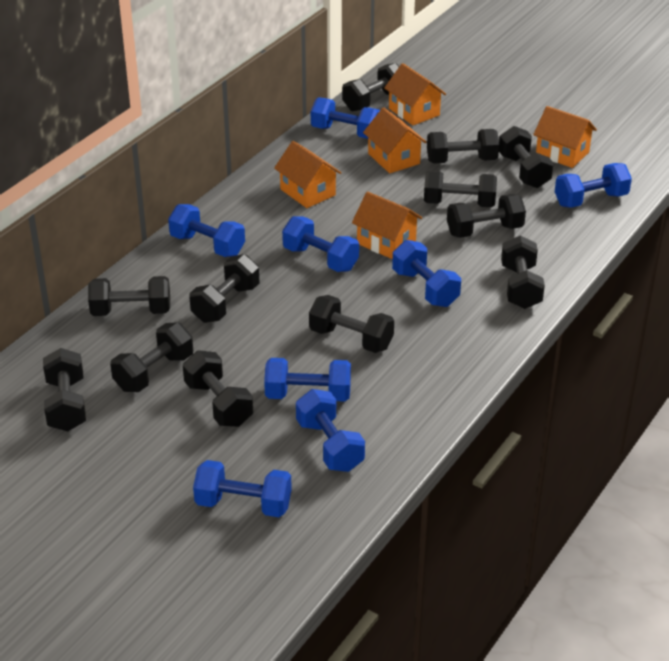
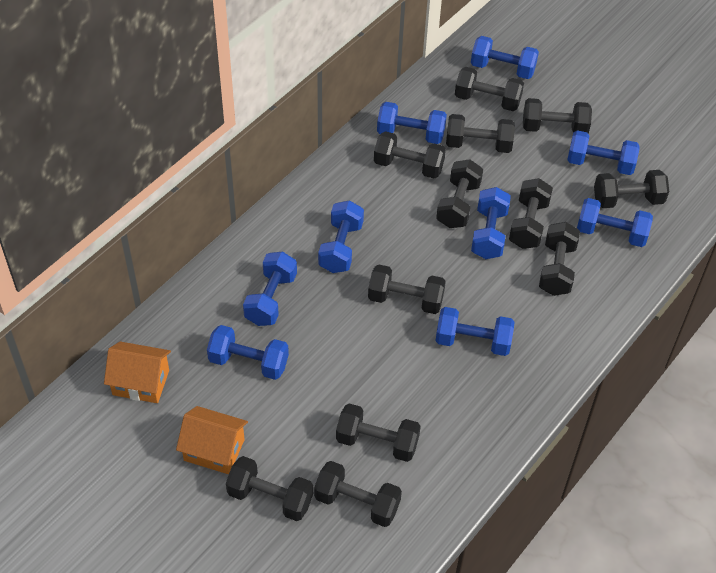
blue dumbbell: 8 -> 9
orange house: 5 -> 2

